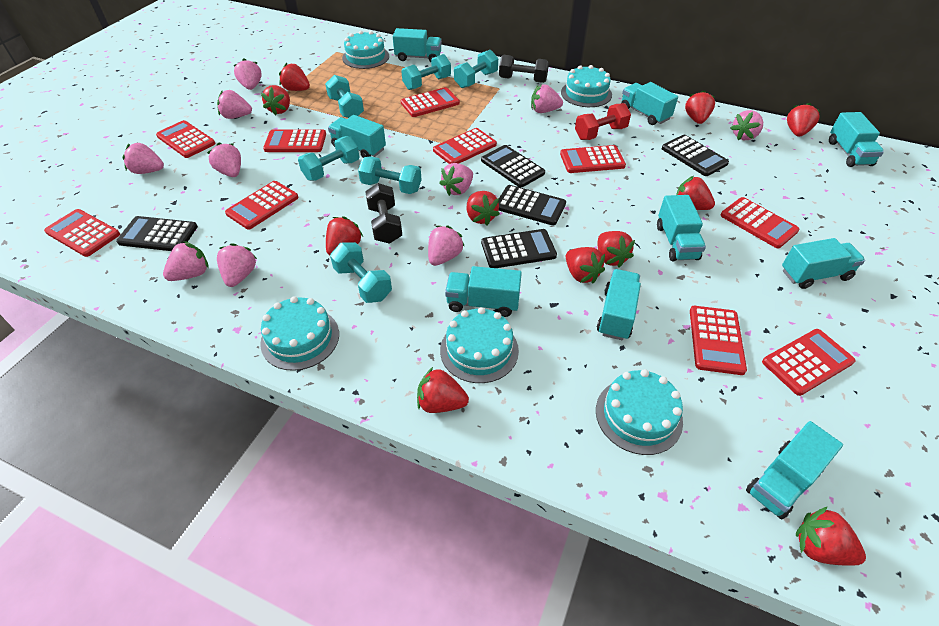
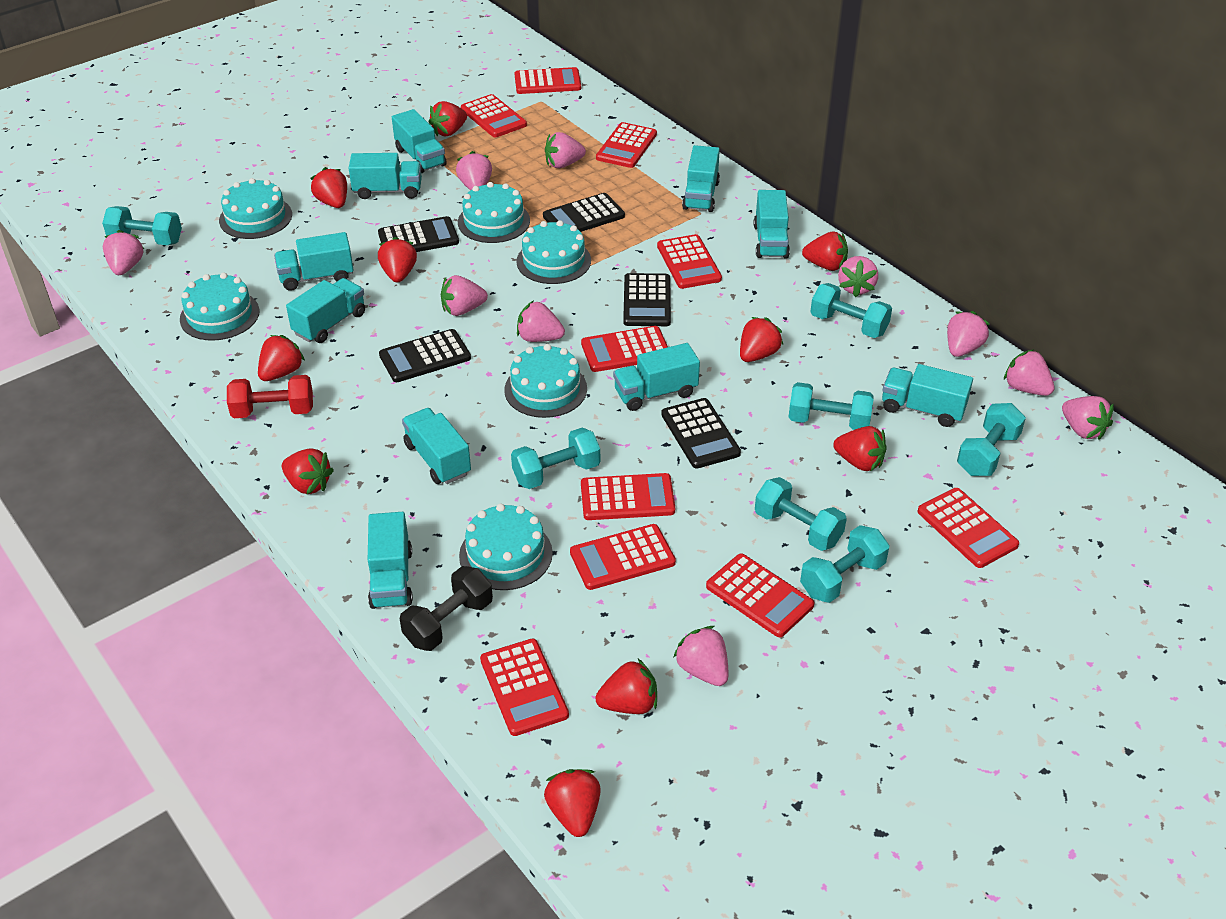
black dumbbell: 2 -> 1
red strawberry: 11 -> 10
turquoise cake: 5 -> 6
turquoise dumbbell: 6 -> 7
turquoise truck: 9 -> 10

